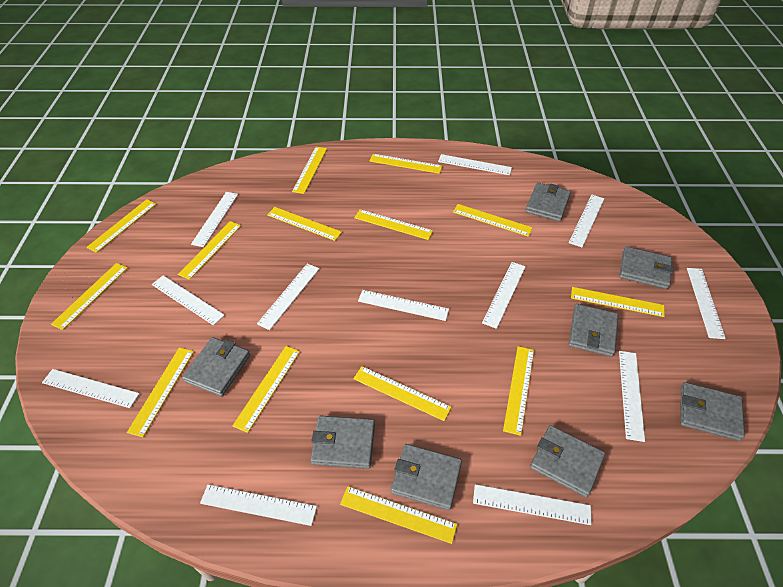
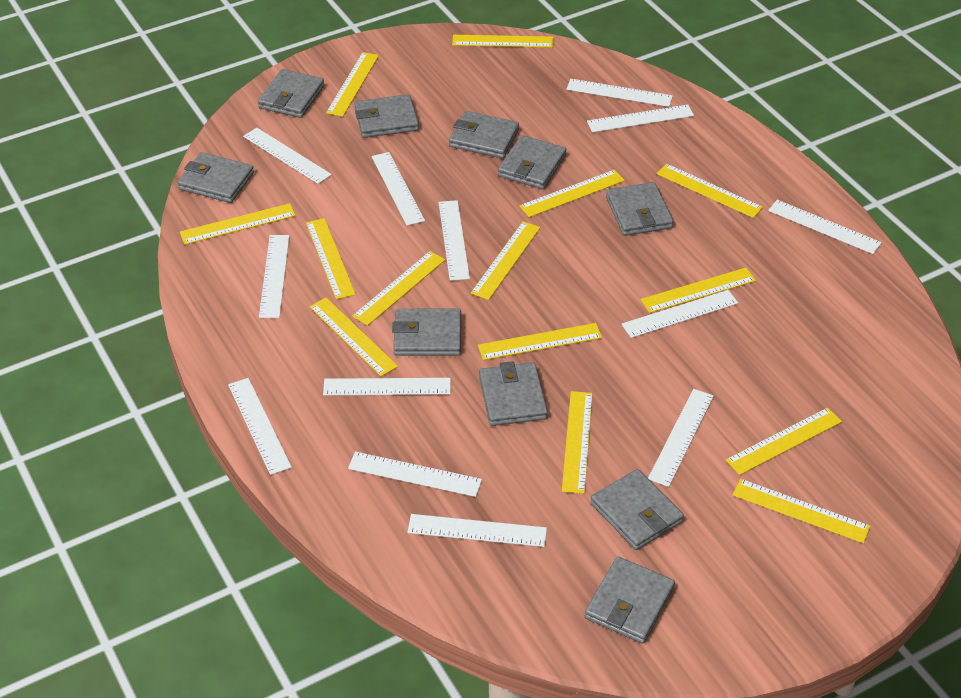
grey wallet: 8 -> 10
white ruler: 12 -> 13

